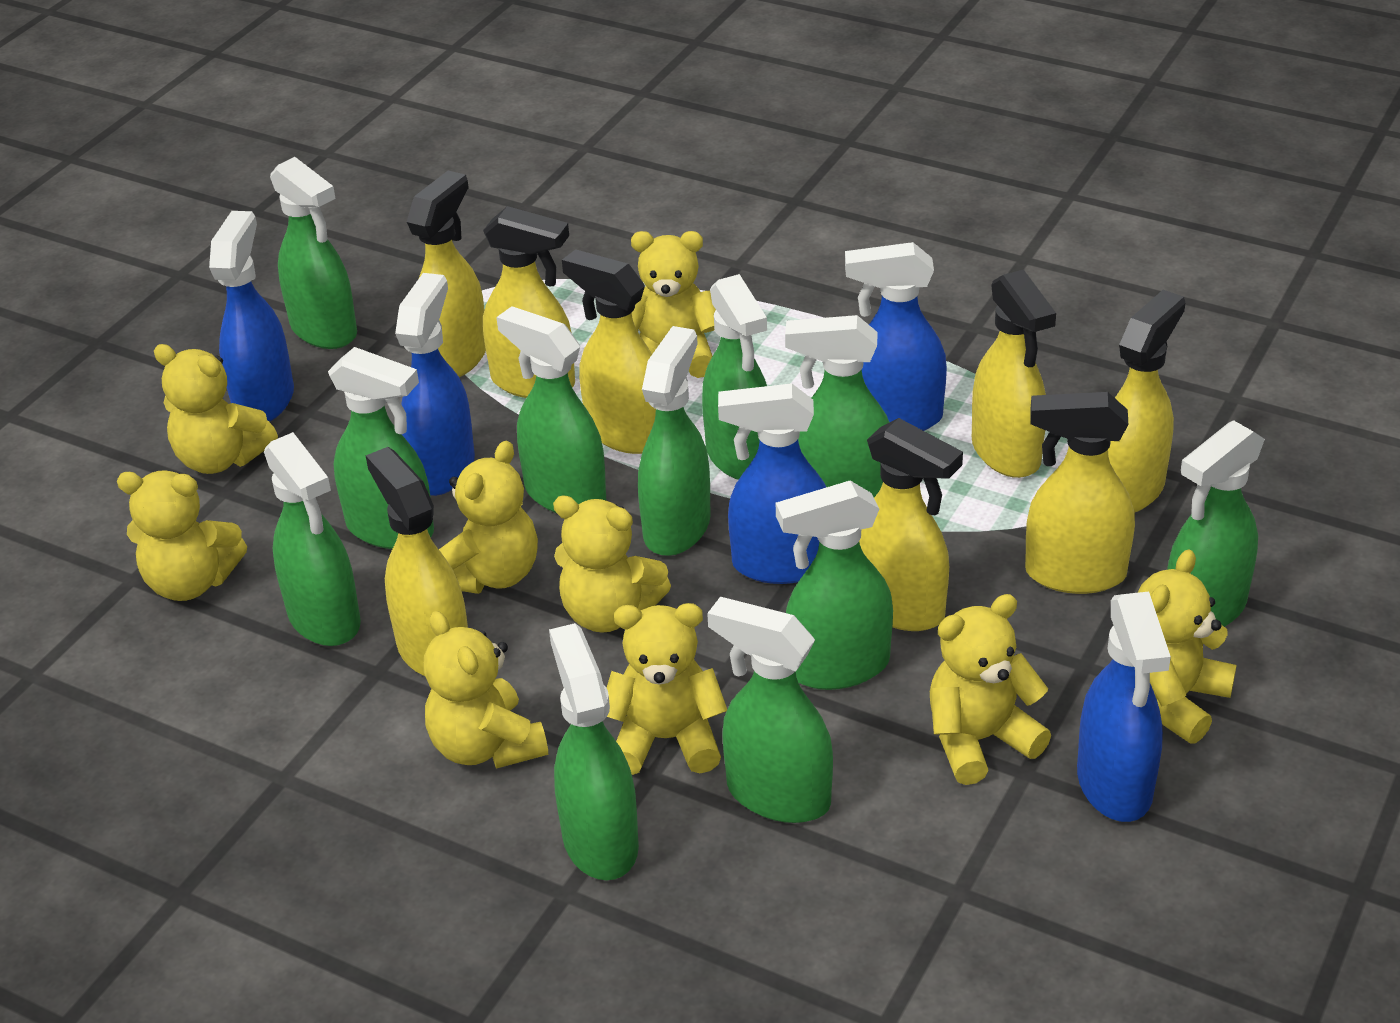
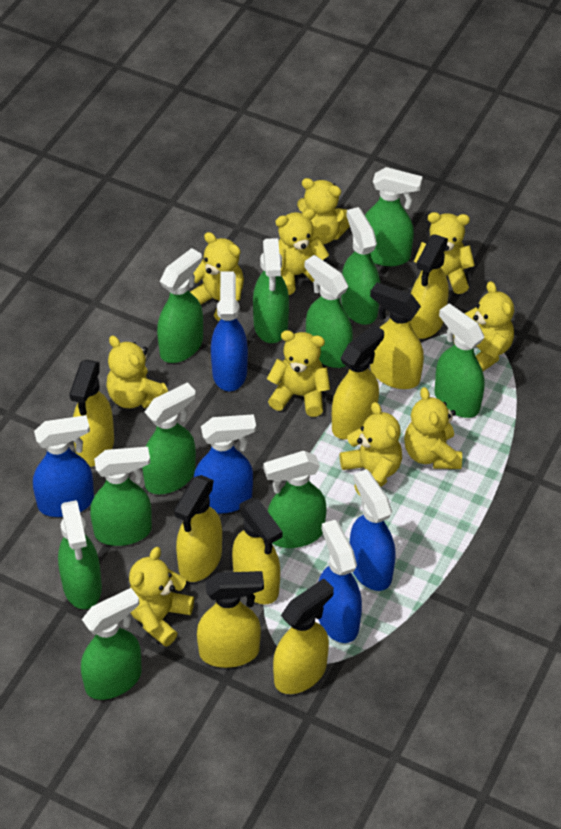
yellow teddy bear: 9 -> 10

